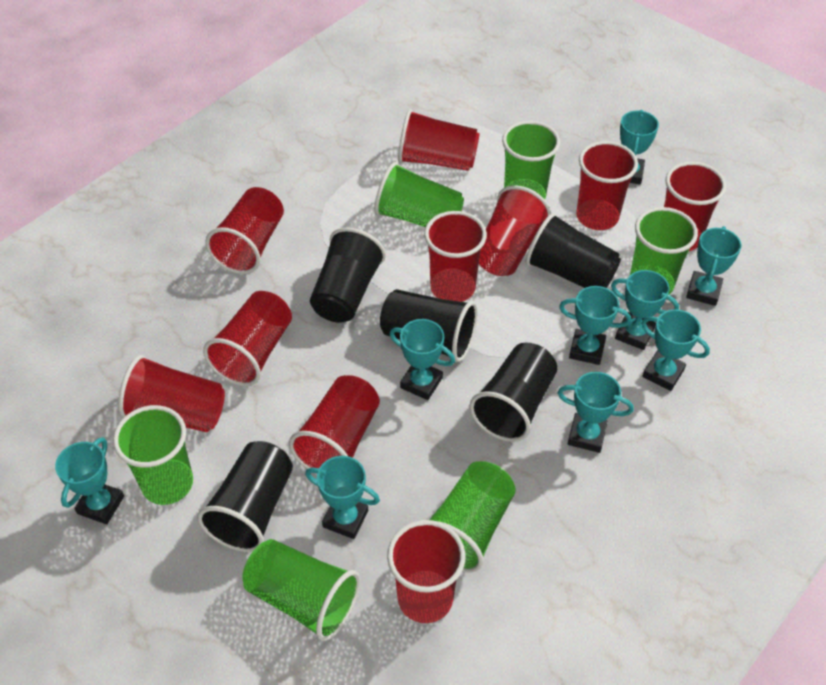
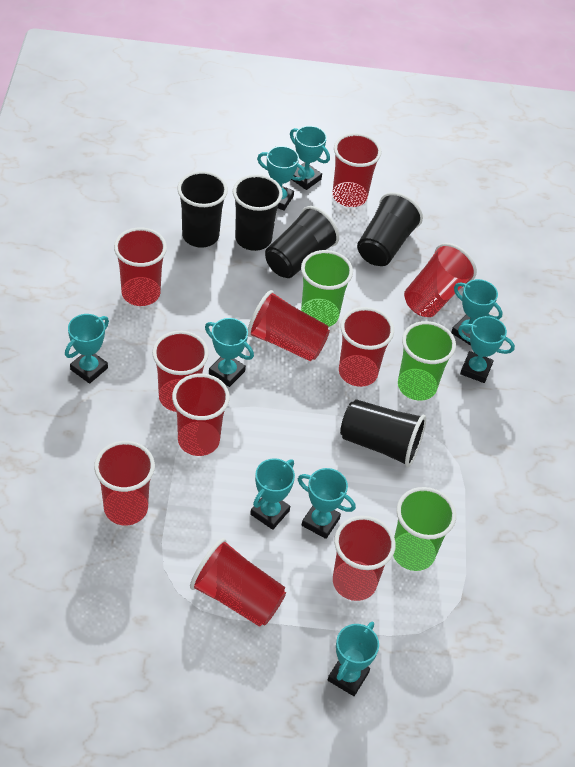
green cup: 6 -> 3

